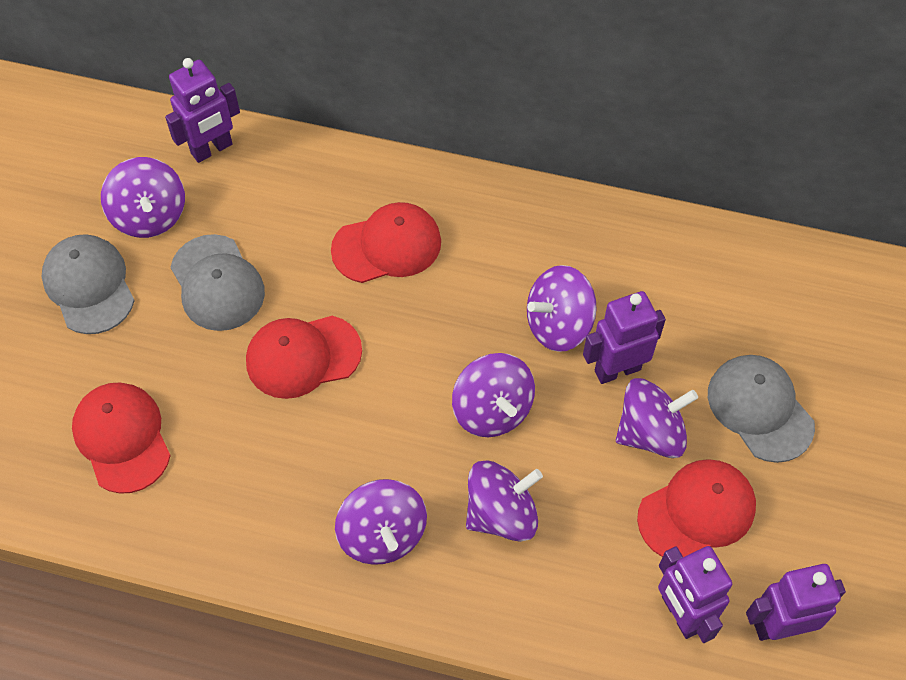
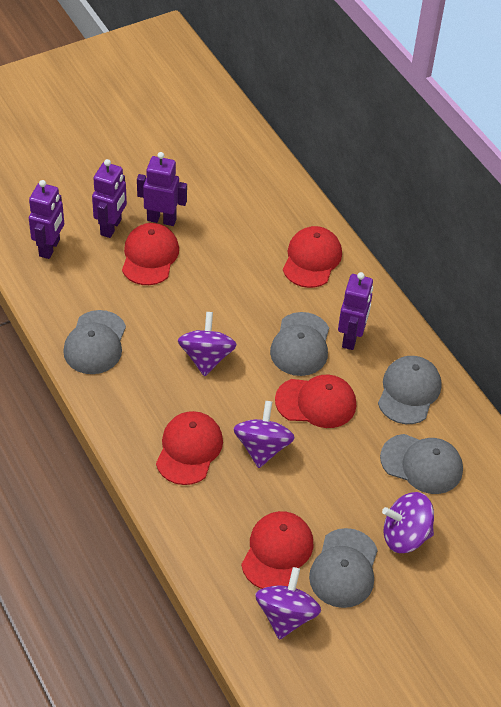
grey cap: 3 -> 5
purple spinning top: 6 -> 4
red cap: 4 -> 5

